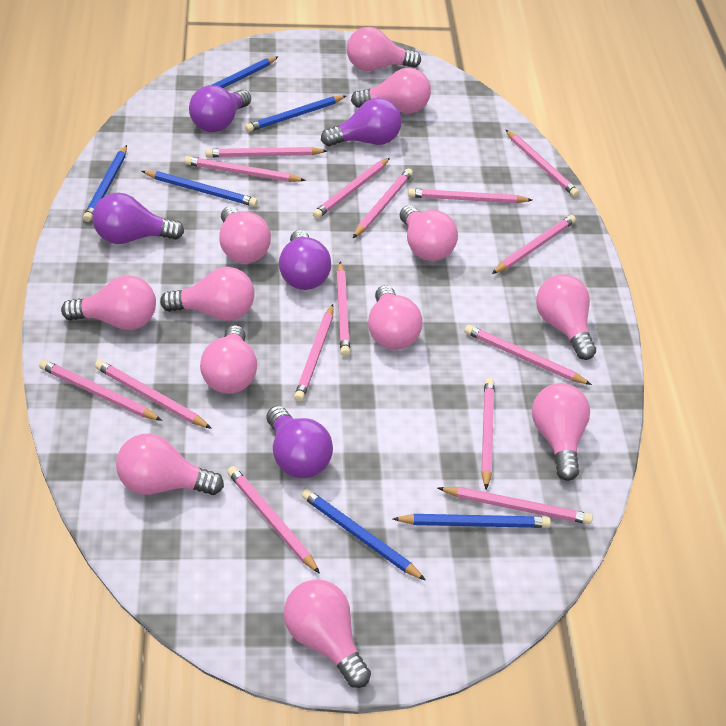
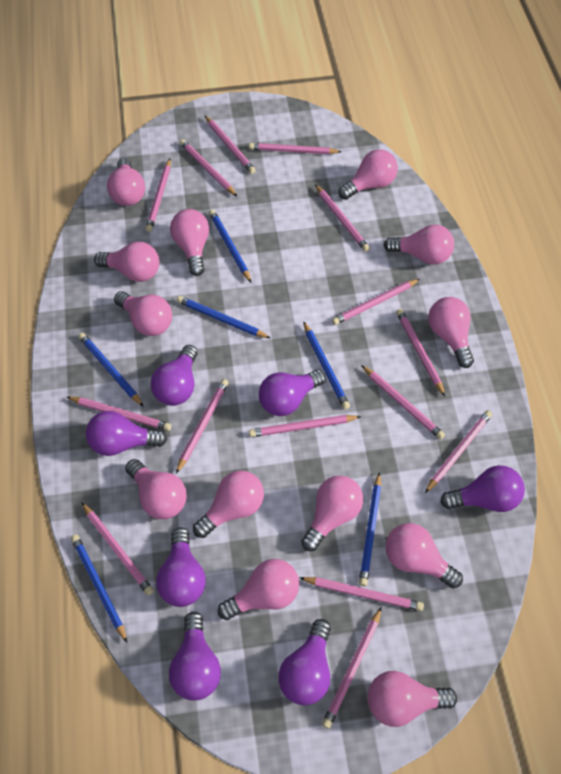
pink light bulb: 12 -> 13
purple light bulb: 5 -> 7

